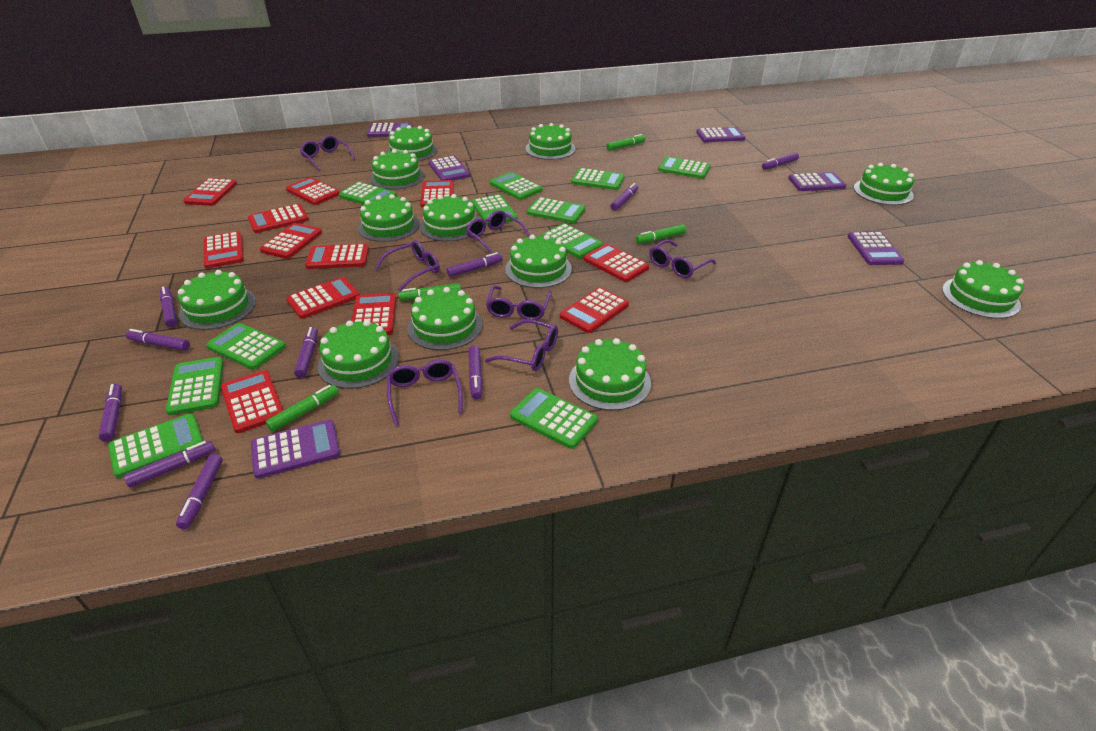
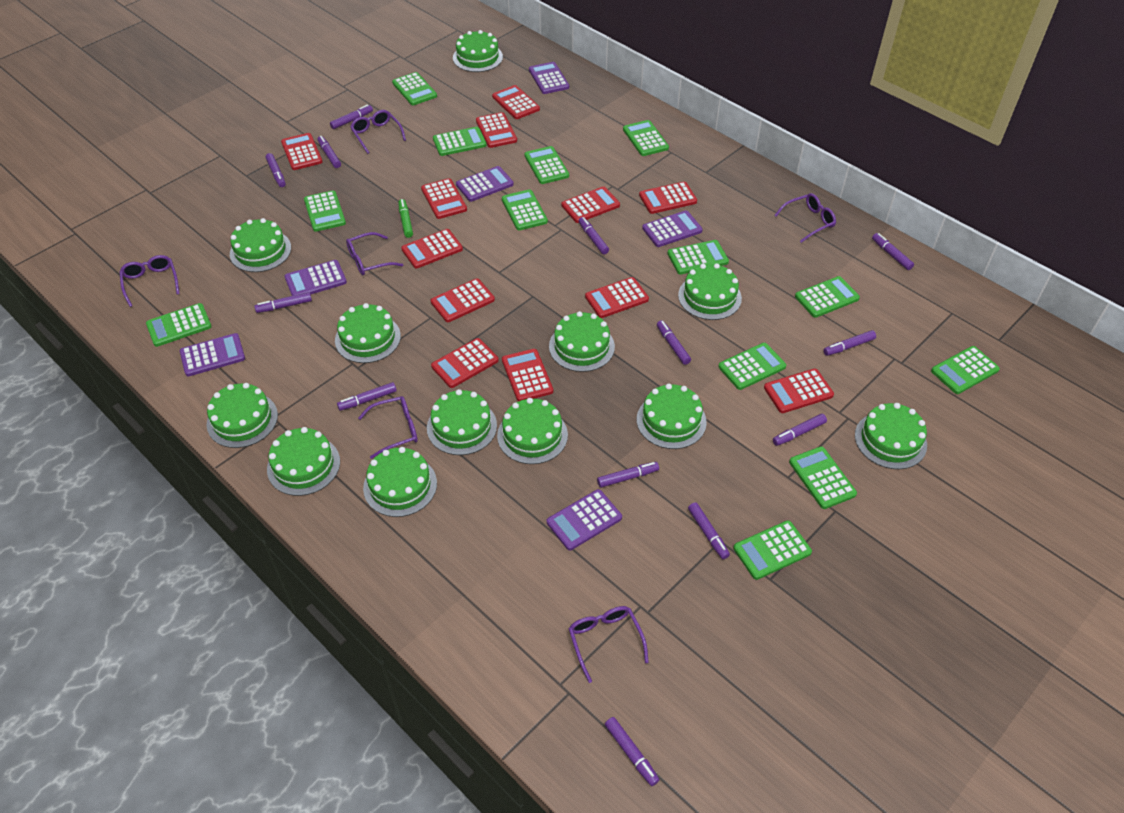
green calculator: 11 -> 13
green marker: 4 -> 1
purple glasses: 7 -> 6
purple marker: 10 -> 13

